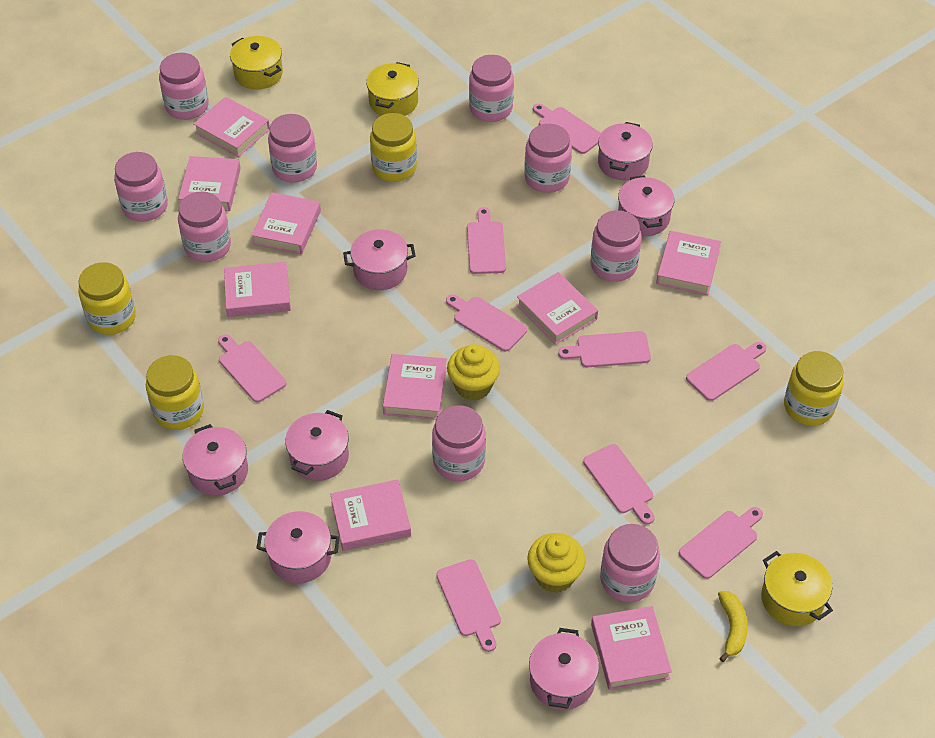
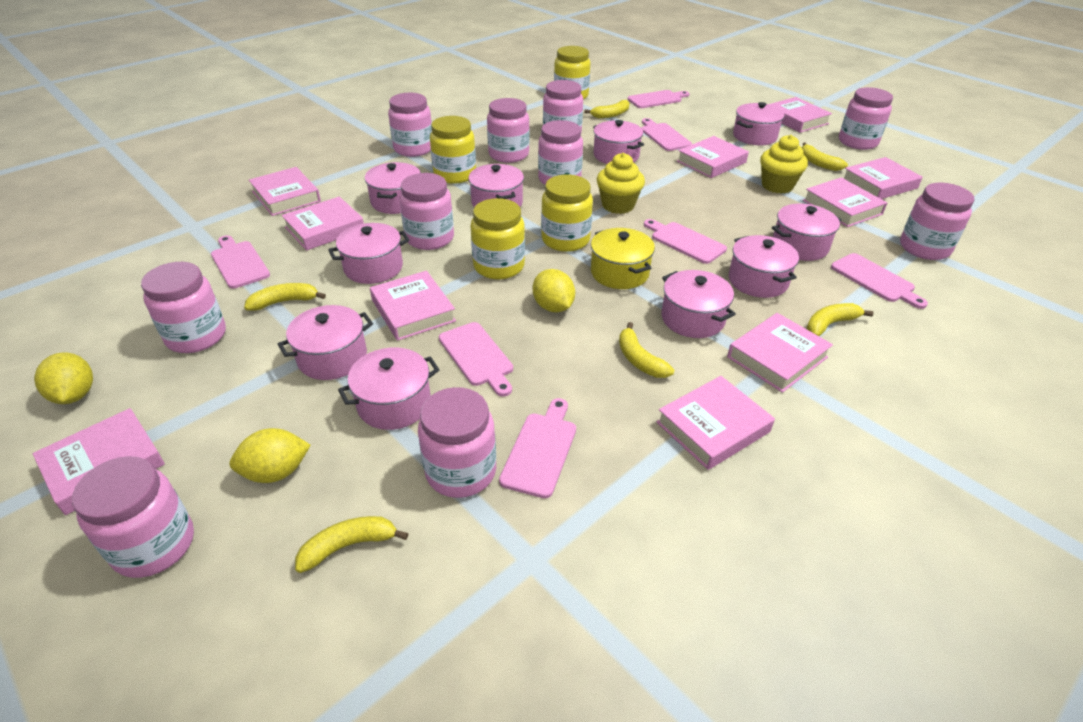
pink book: 9 -> 10
pink cutting board: 9 -> 7
pink jar: 9 -> 10
pink pot: 7 -> 10
yellow banana: 1 -> 6
yellow lemon: 0 -> 3
yellow pot: 3 -> 1

